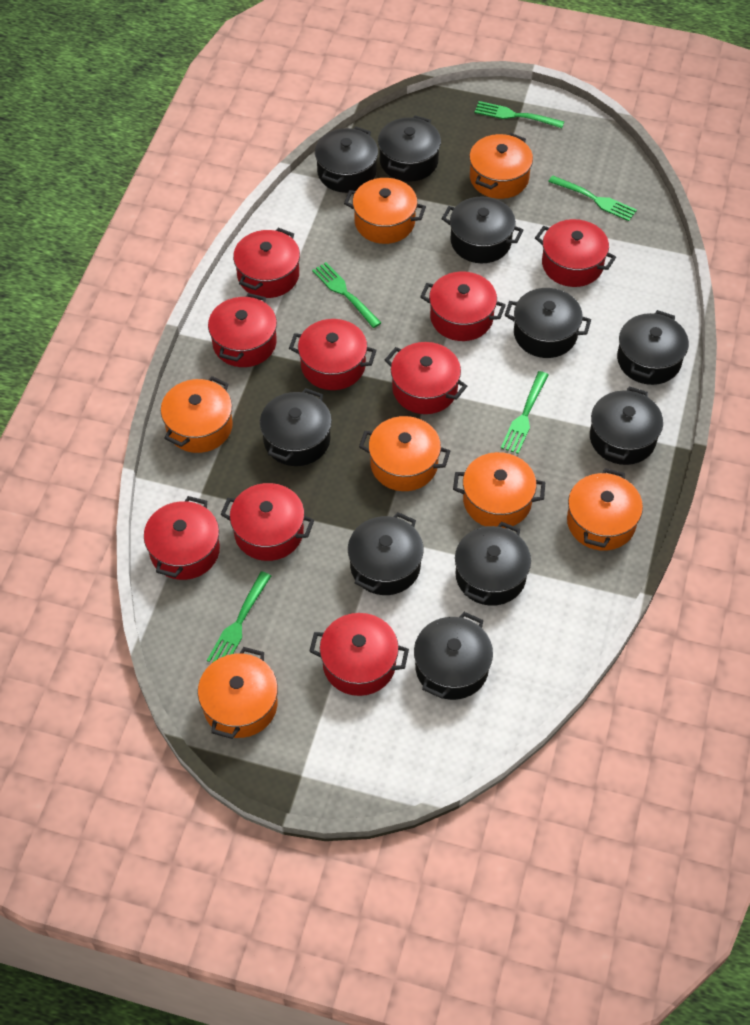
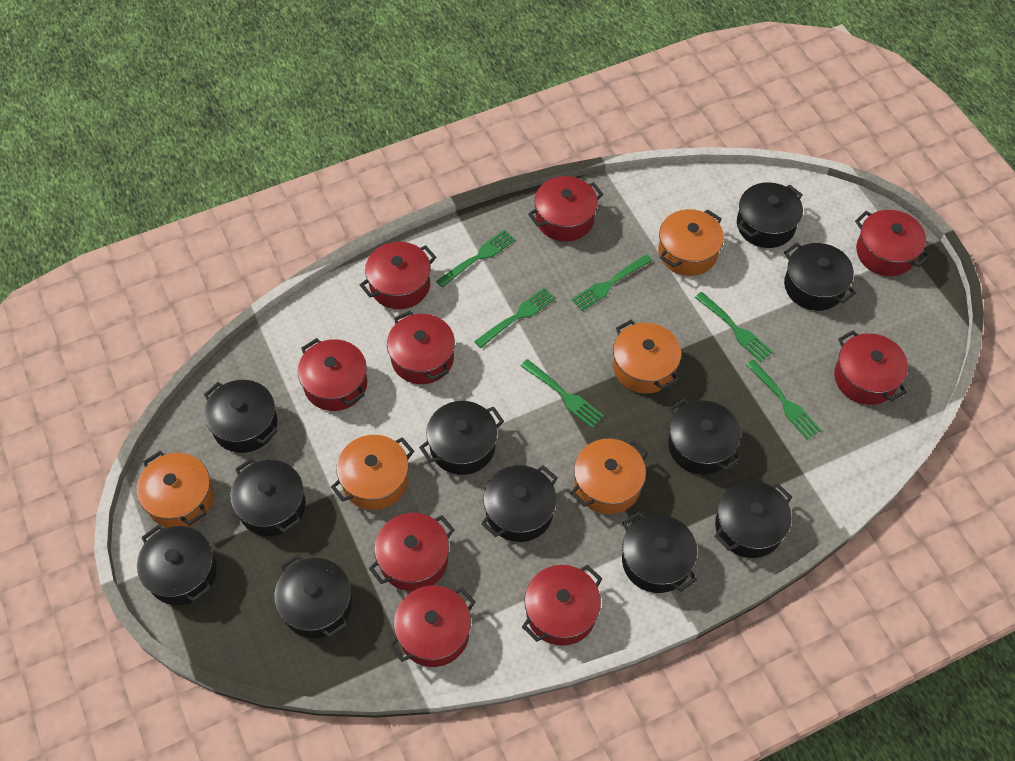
black pot: 10 -> 11
green fork: 5 -> 6
orange pot: 7 -> 5

